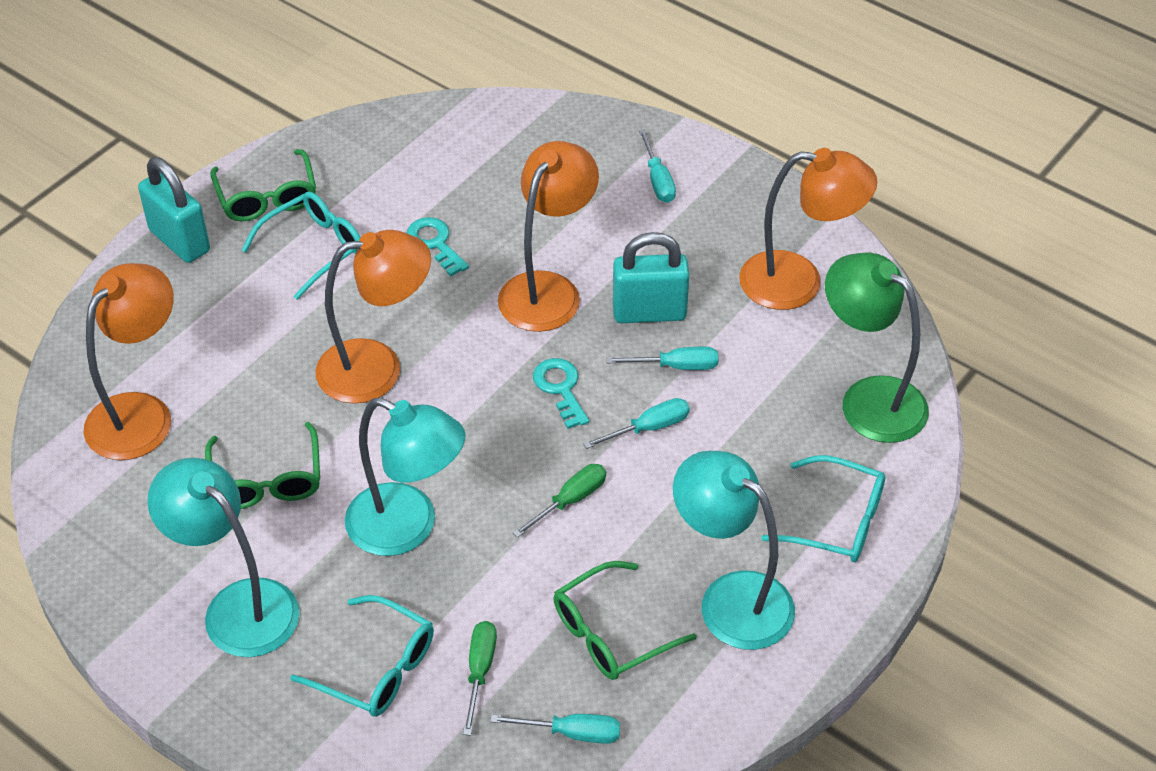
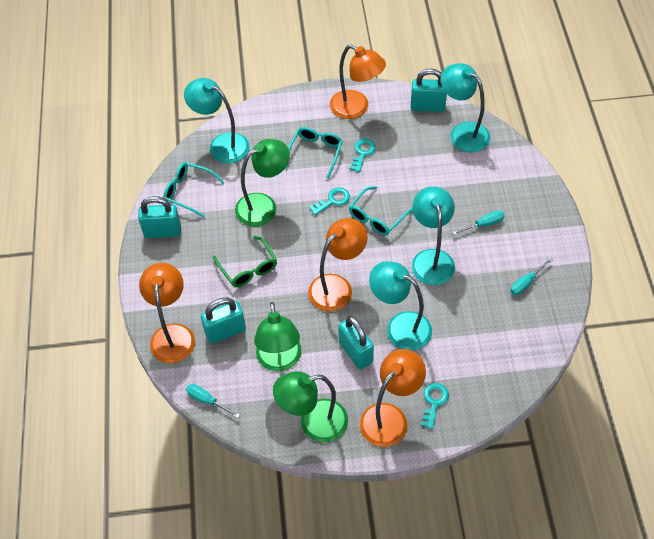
green glasses: 3 -> 1
green lamp: 1 -> 3
green screwdriver: 2 -> 0
turquoise key: 2 -> 3
turquoise lamp: 3 -> 4
turquoise padlock: 2 -> 4
turquoise screwdriver: 4 -> 3

